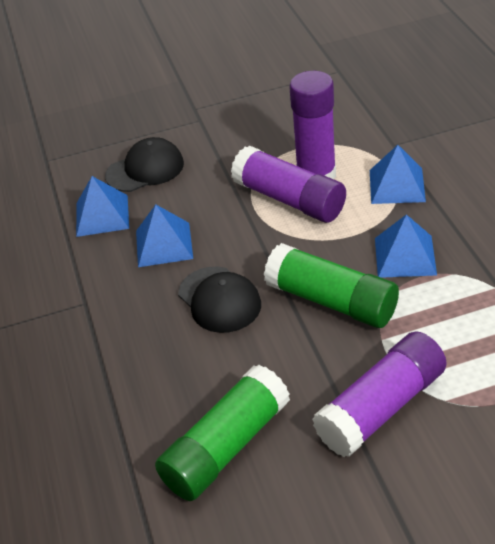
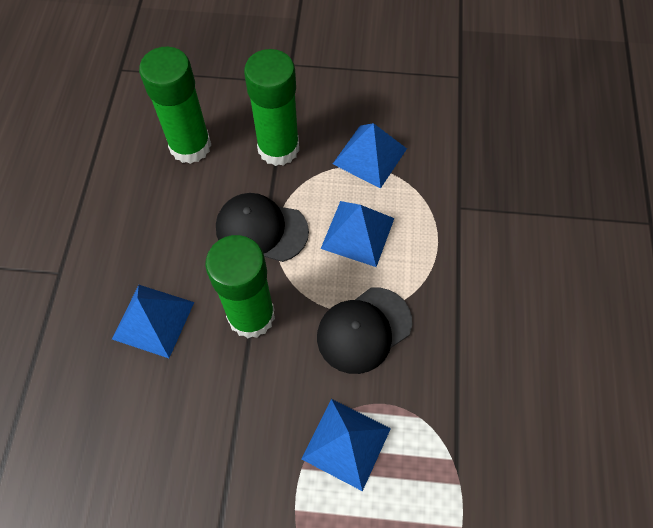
green glue stick: 2 -> 3
purple glue stick: 3 -> 0

